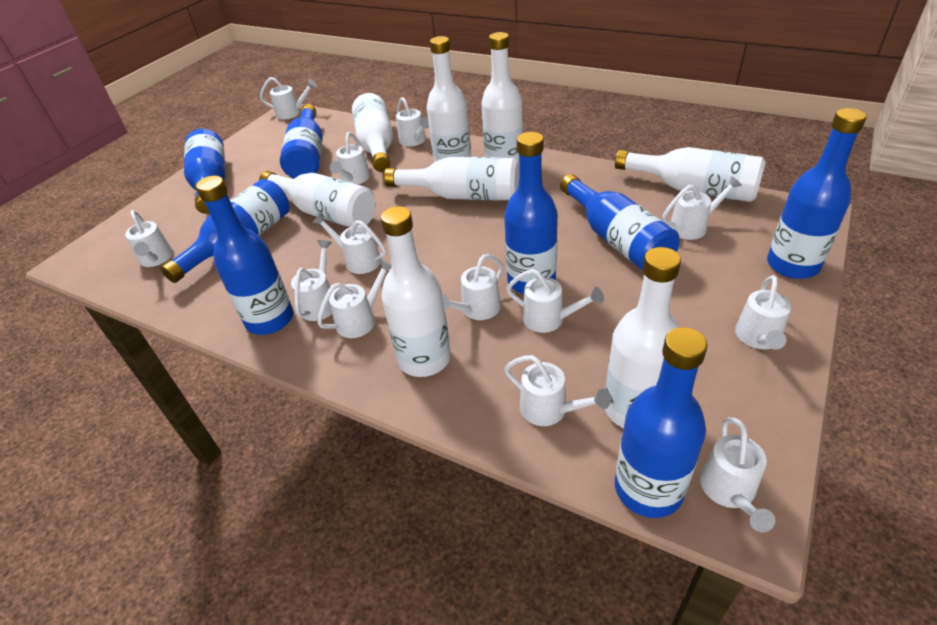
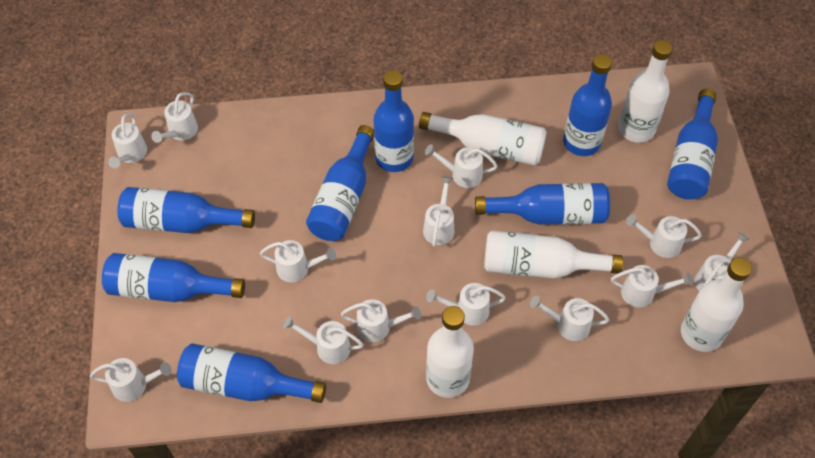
white bottle: 8 -> 5

